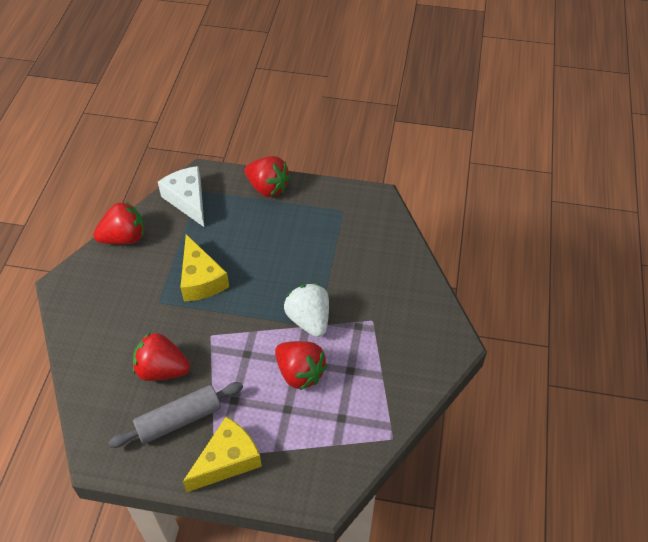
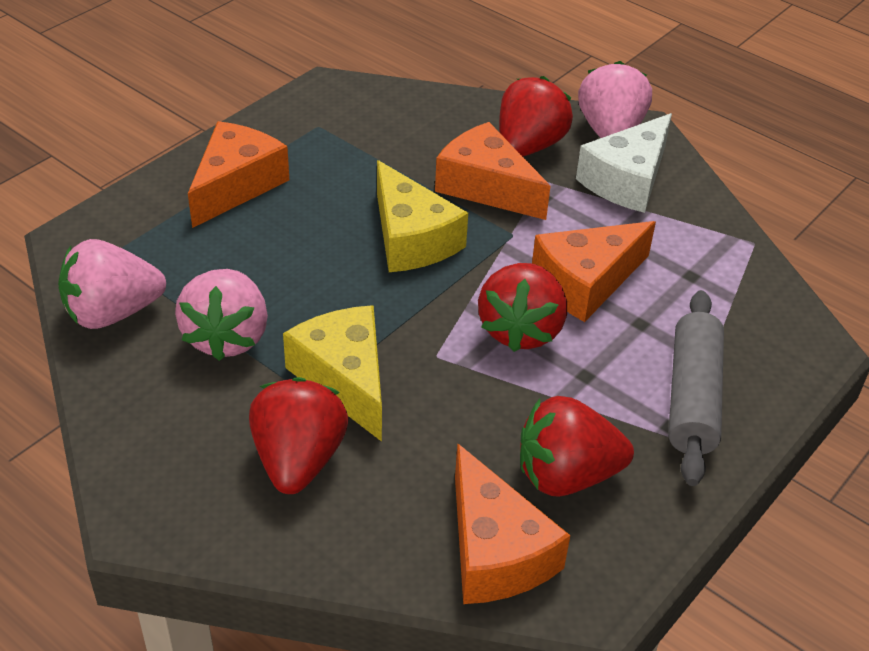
orange cheese: 0 -> 4
pink strawberry: 0 -> 3
white strawberry: 1 -> 0

